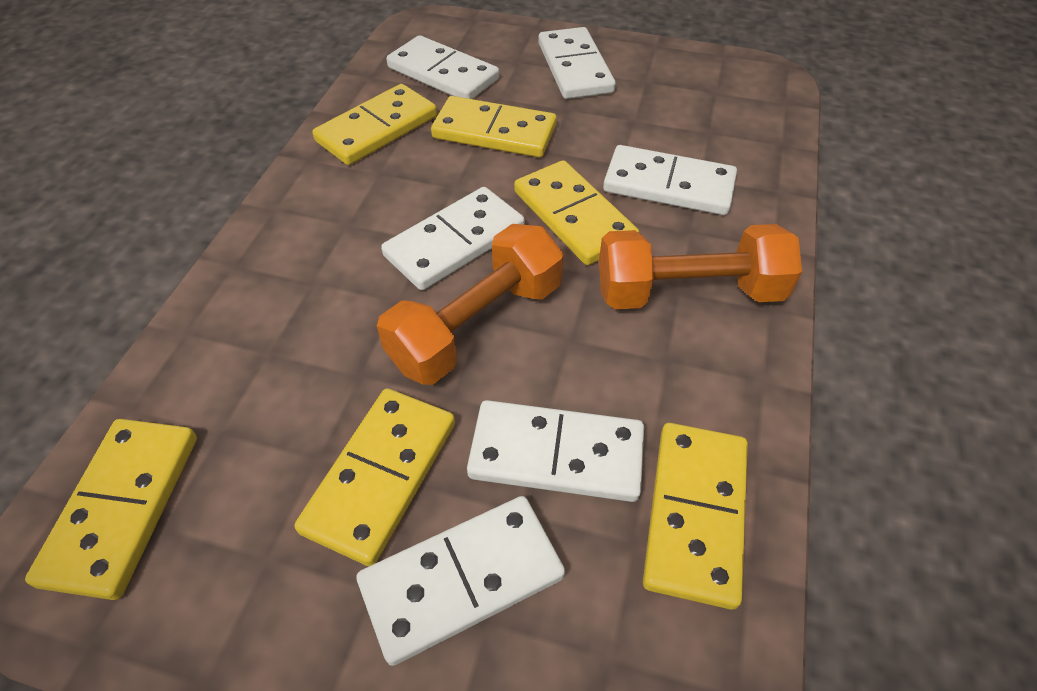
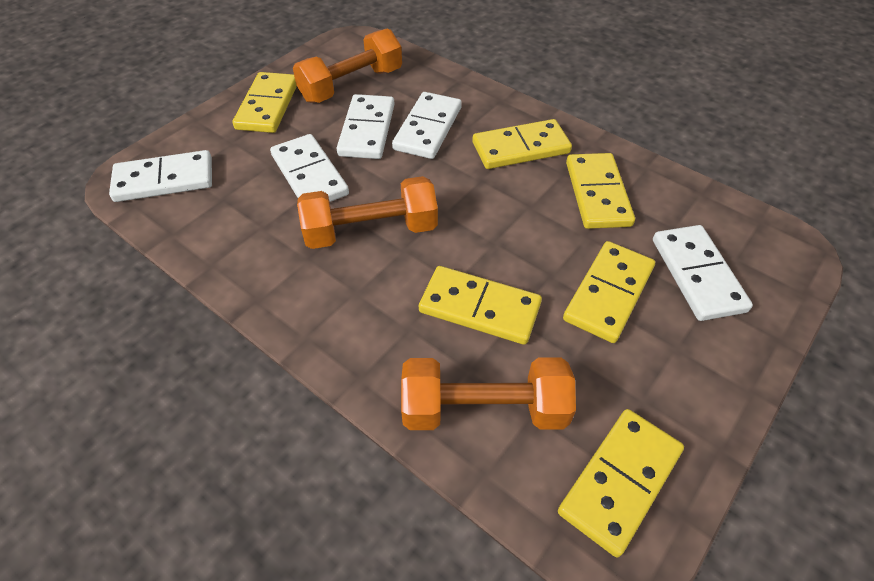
orange dumbbell: 2 -> 3
white domino: 6 -> 5

